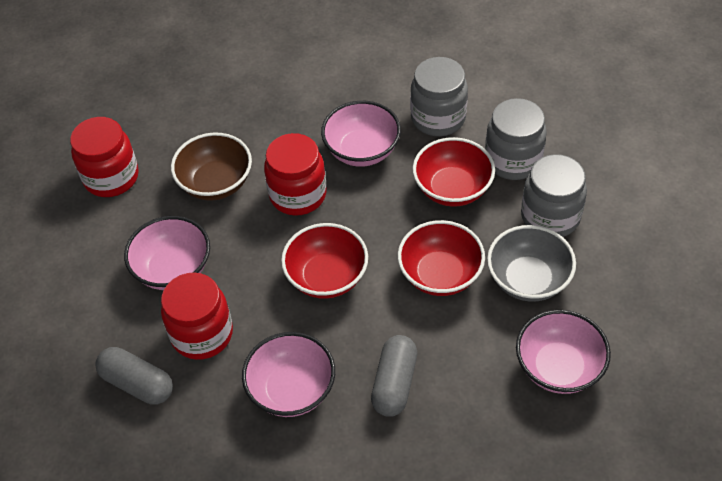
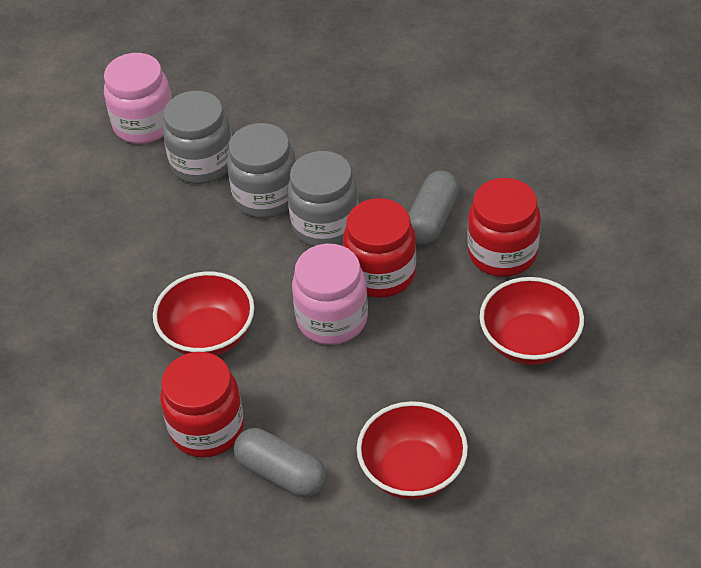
brown bowl: 1 -> 0
grey bowl: 1 -> 0
pink bowl: 4 -> 0
pink jar: 0 -> 2

